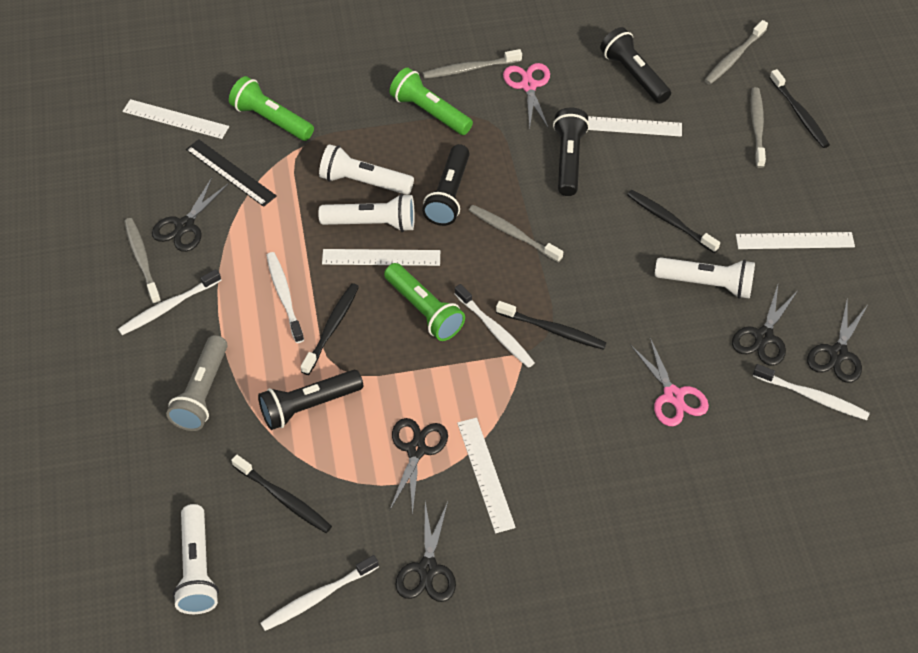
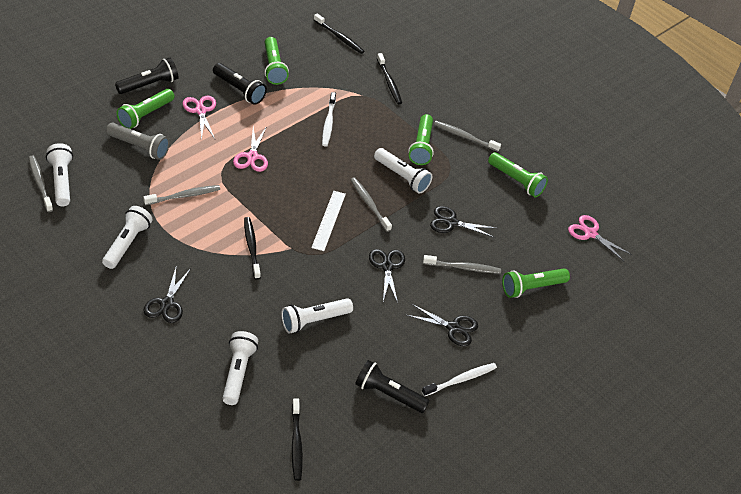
black flashlight: 4 -> 3
black ruler: 1 -> 0
black scissors: 5 -> 4
black toothbrush: 5 -> 4
green flashlight: 3 -> 5
pink scissors: 2 -> 3
white flashlight: 4 -> 5
white ruler: 5 -> 1
white toothbrush: 5 -> 2

